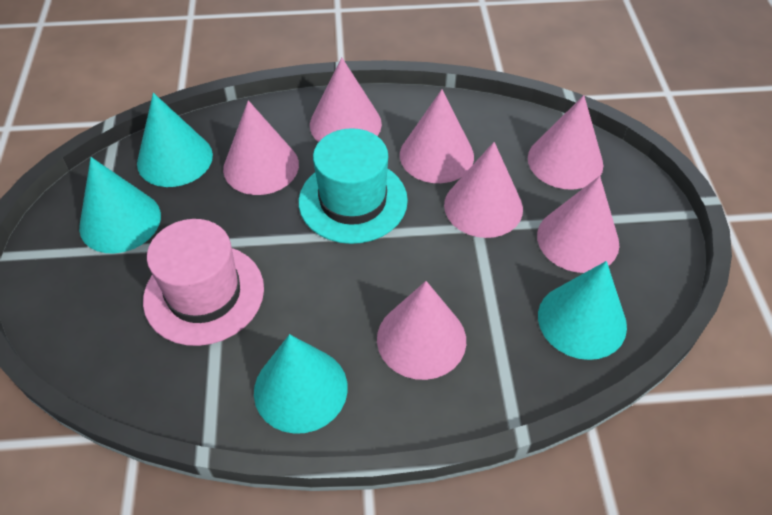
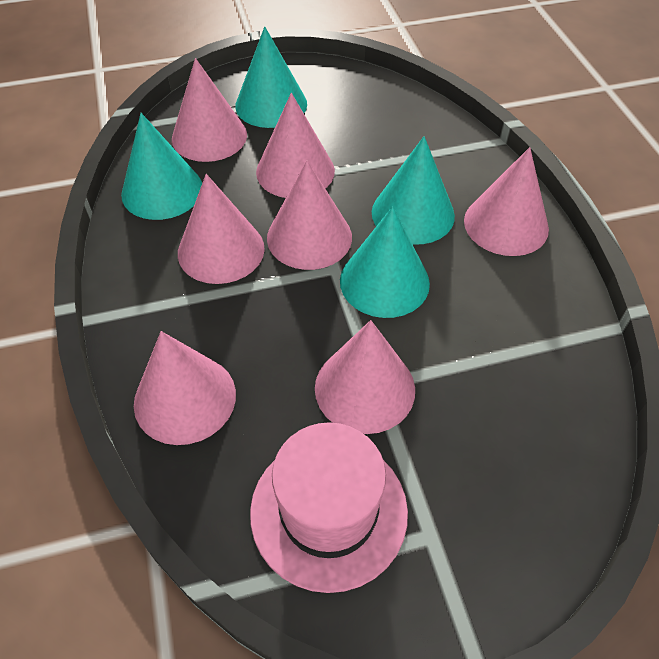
turquoise hat: 1 -> 0

